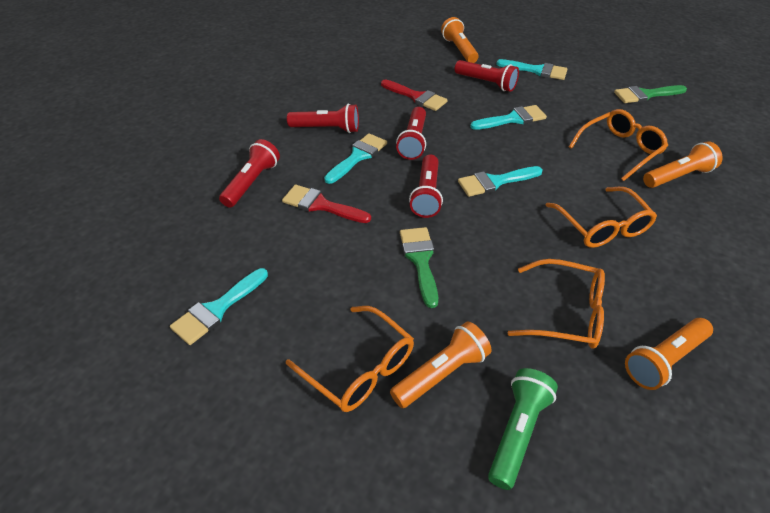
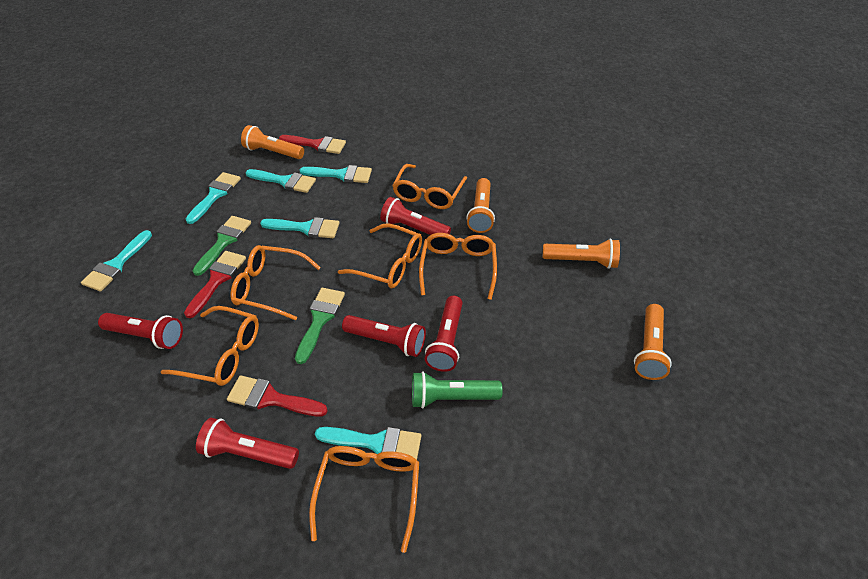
orange glasses: 4 -> 6
red brush: 2 -> 3
turquoise brush: 5 -> 6

